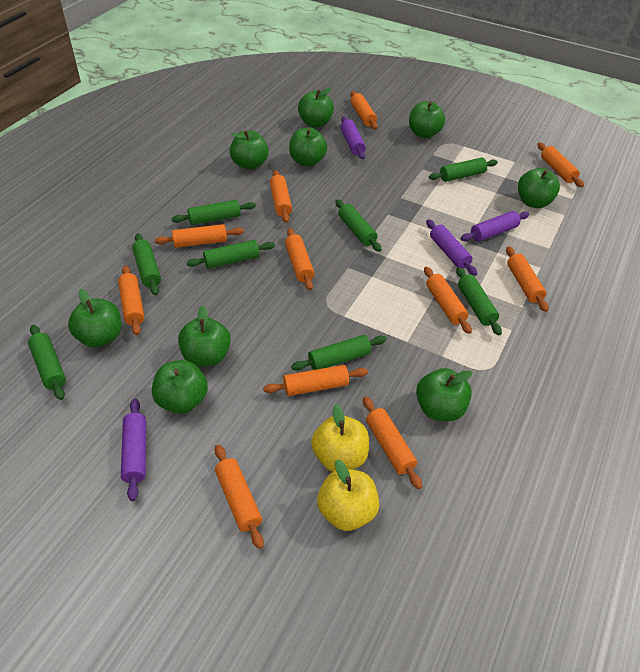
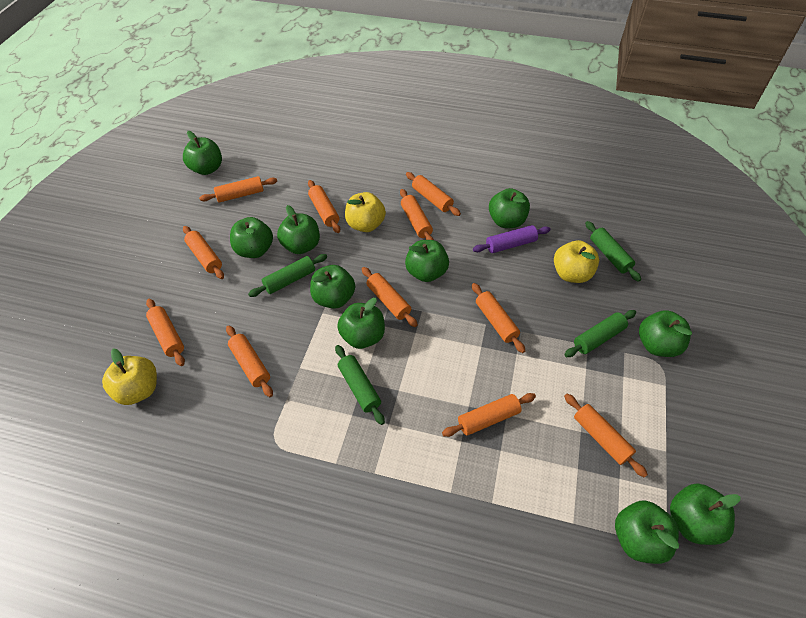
green apple: 9 -> 10
green rolling pin: 8 -> 4
purple rolling pin: 4 -> 1
yellow apple: 2 -> 3

